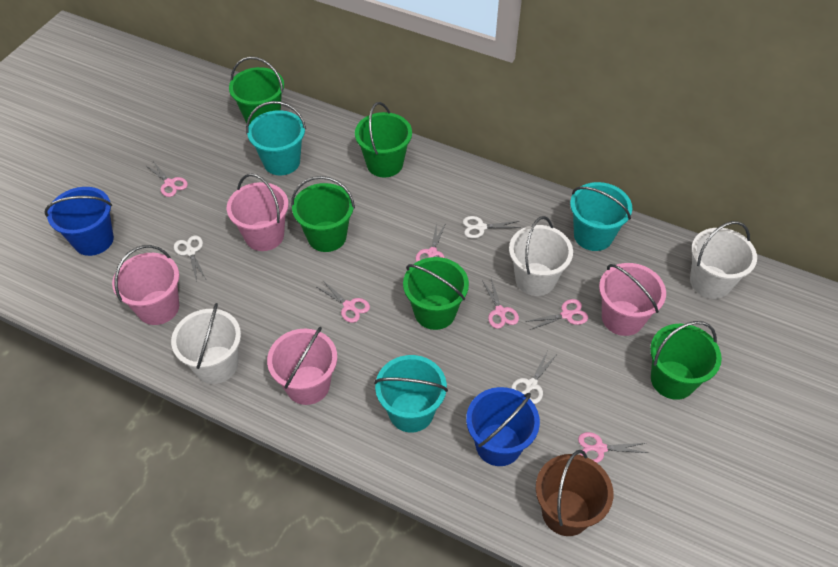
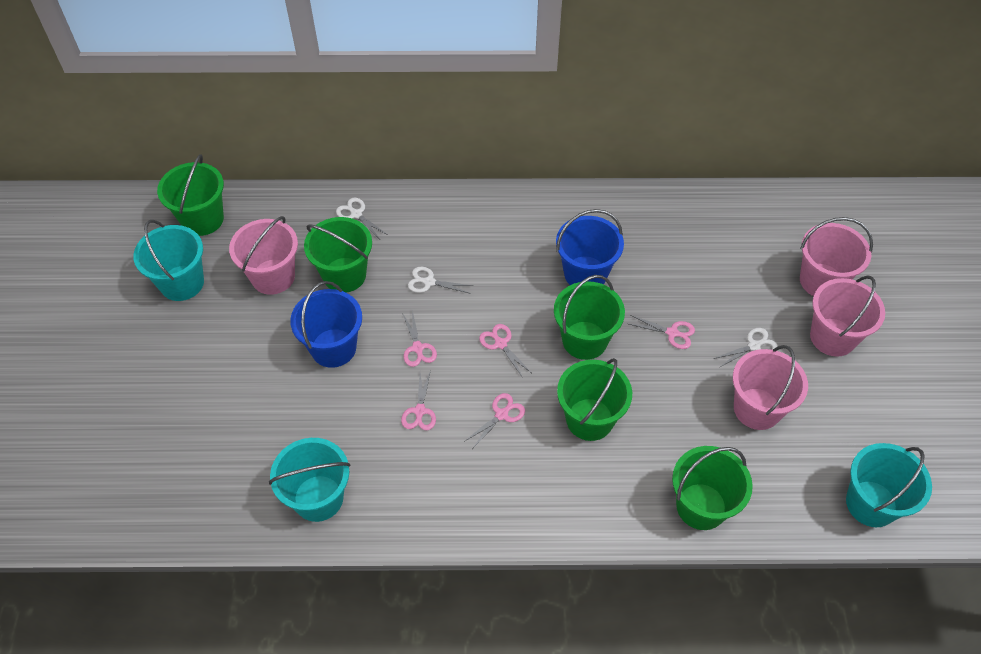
brown bucket: 1 -> 0
pink scissors: 6 -> 5
white bucket: 3 -> 0

